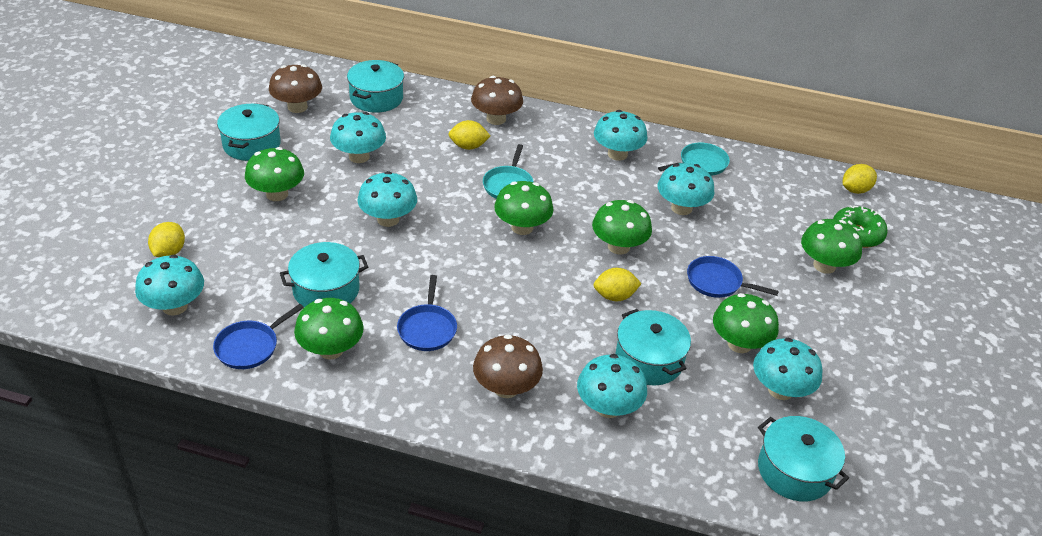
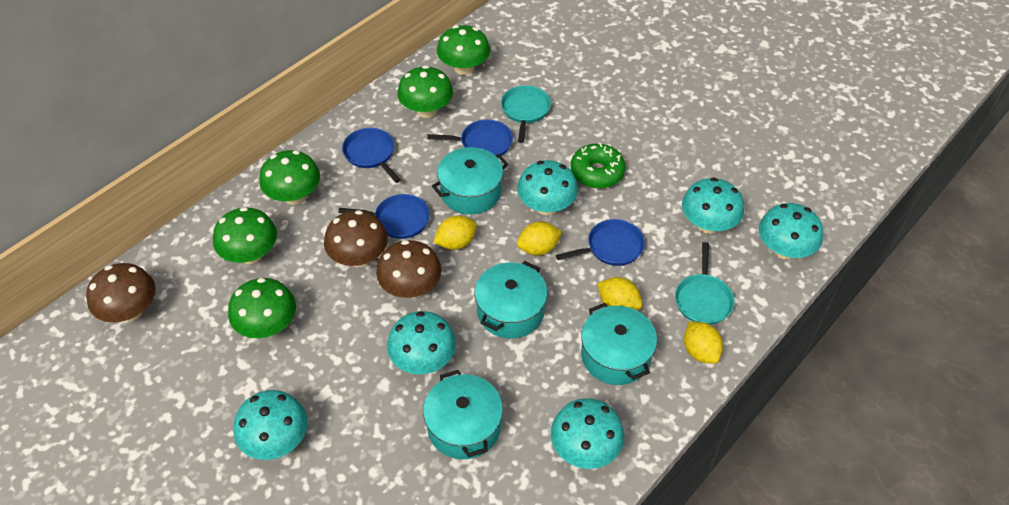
blue pan: 3 -> 4
green mushroom: 6 -> 5
turquoise mushroom: 7 -> 6
turquoise pot: 5 -> 4

